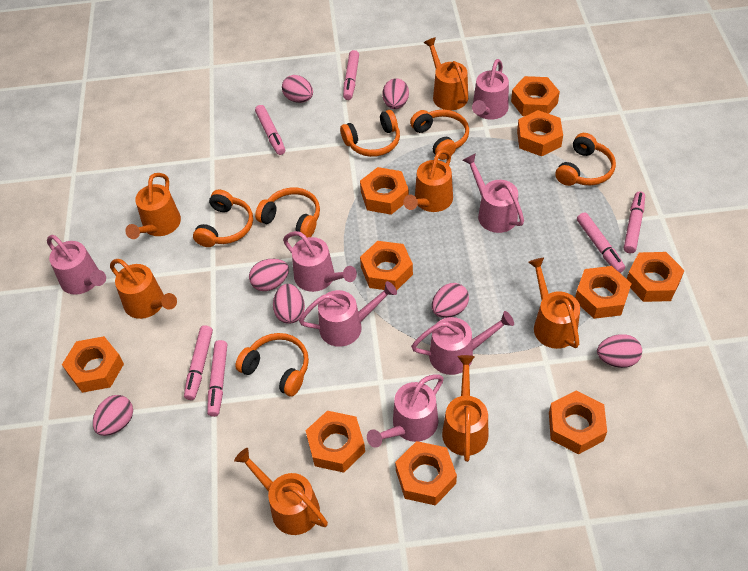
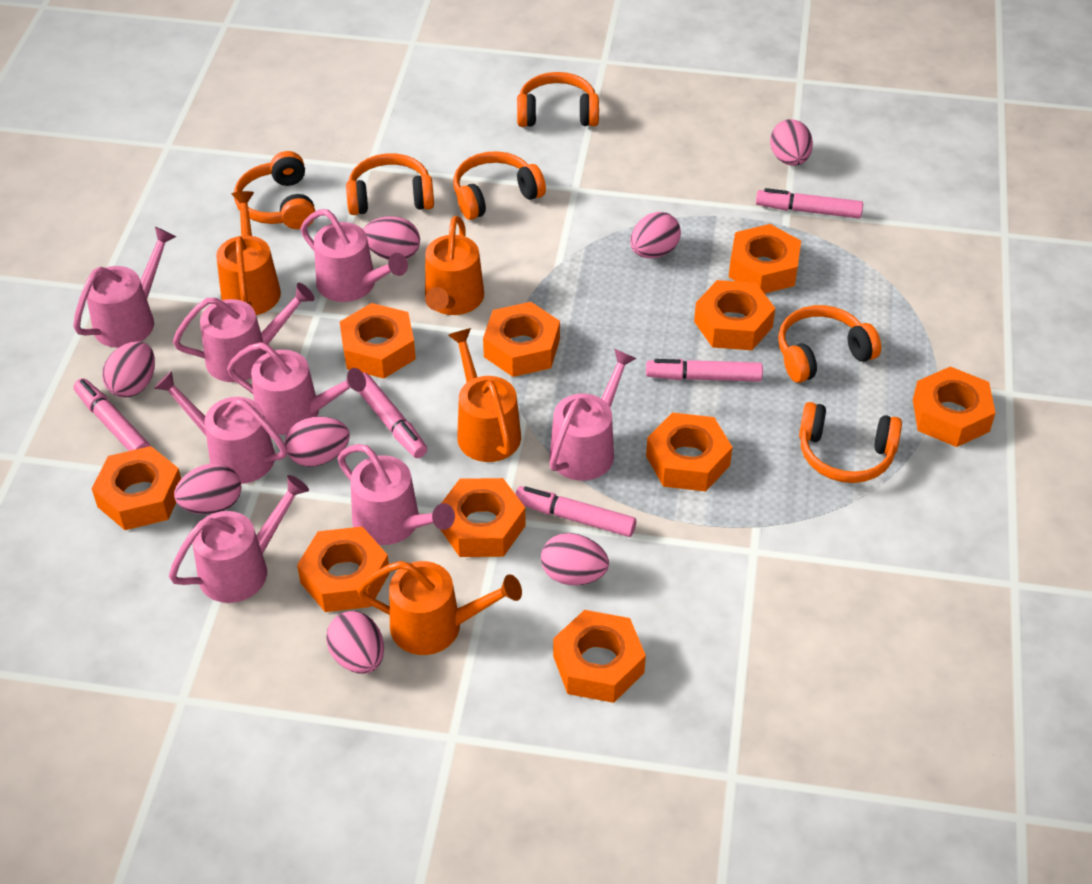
orange watering can: 7 -> 4
pink egg: 7 -> 8
pink marker: 6 -> 5
pink watering can: 7 -> 8

